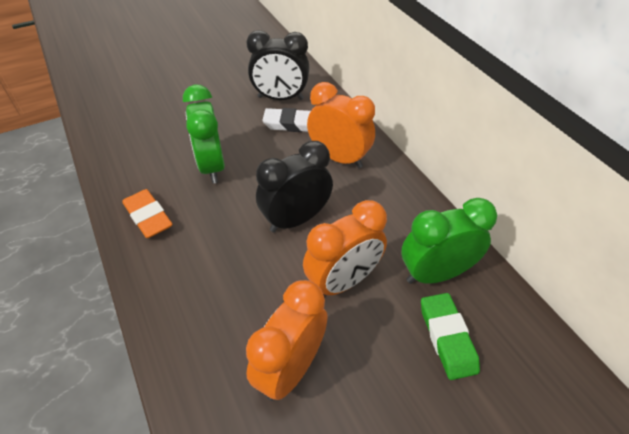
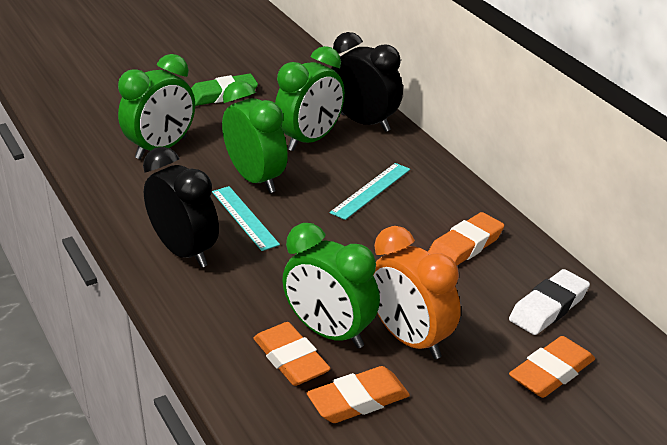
green clock: 2 -> 4
orange clock: 3 -> 1
orange eraser: 1 -> 4
turquoise ruler: 0 -> 2

